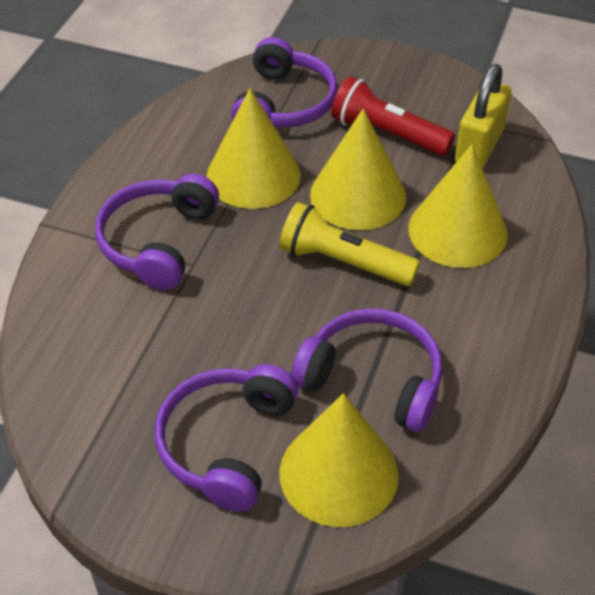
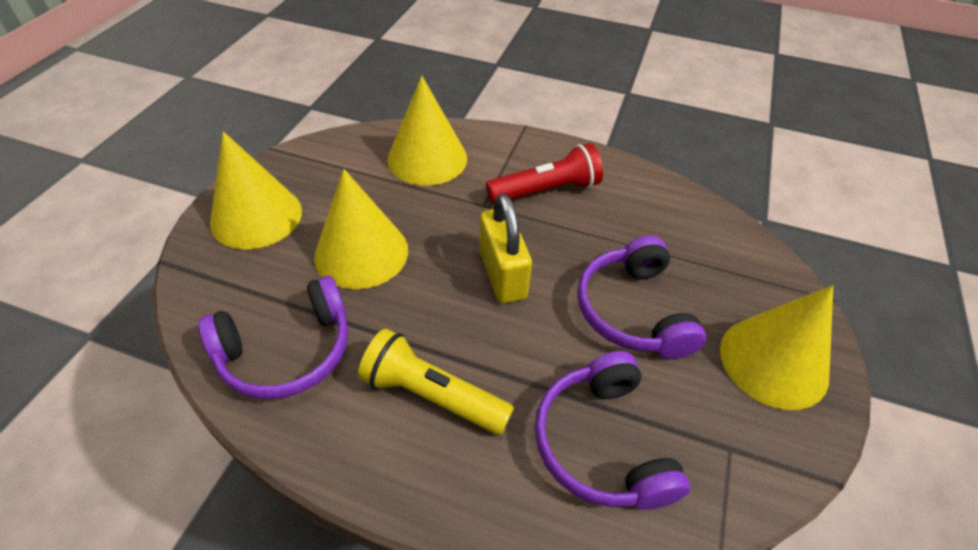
purple headphones: 4 -> 3

